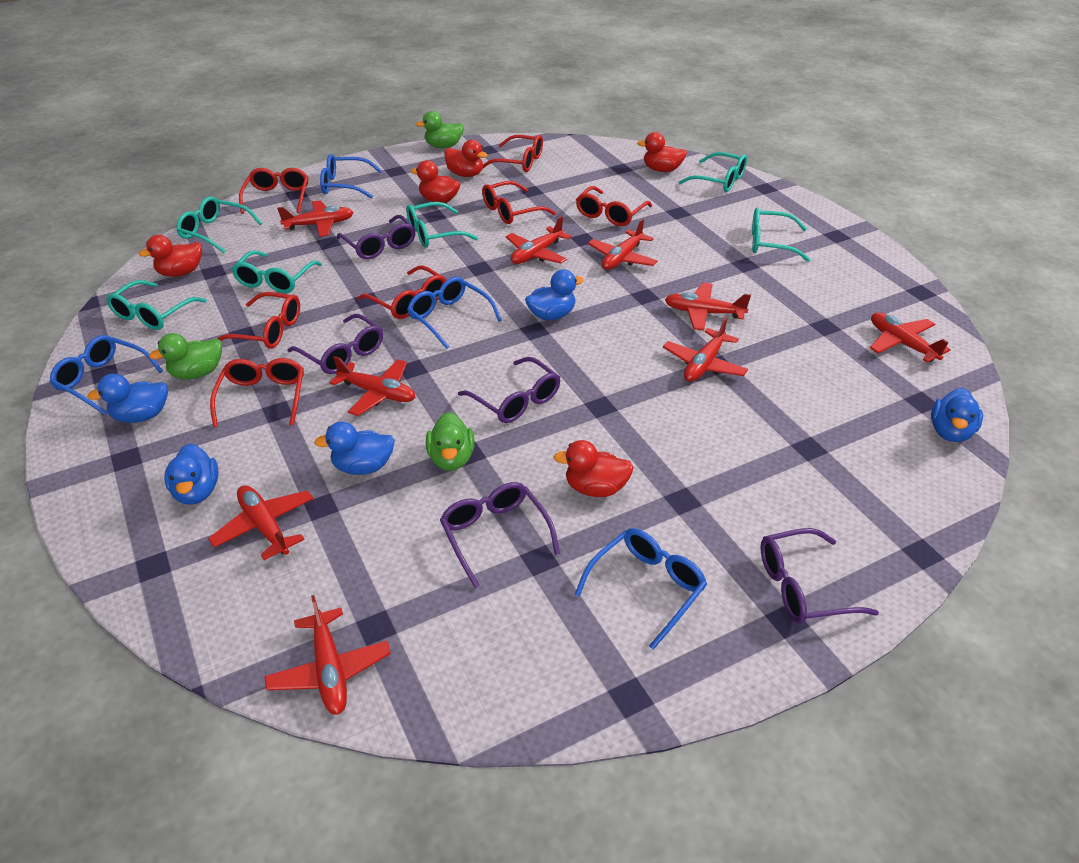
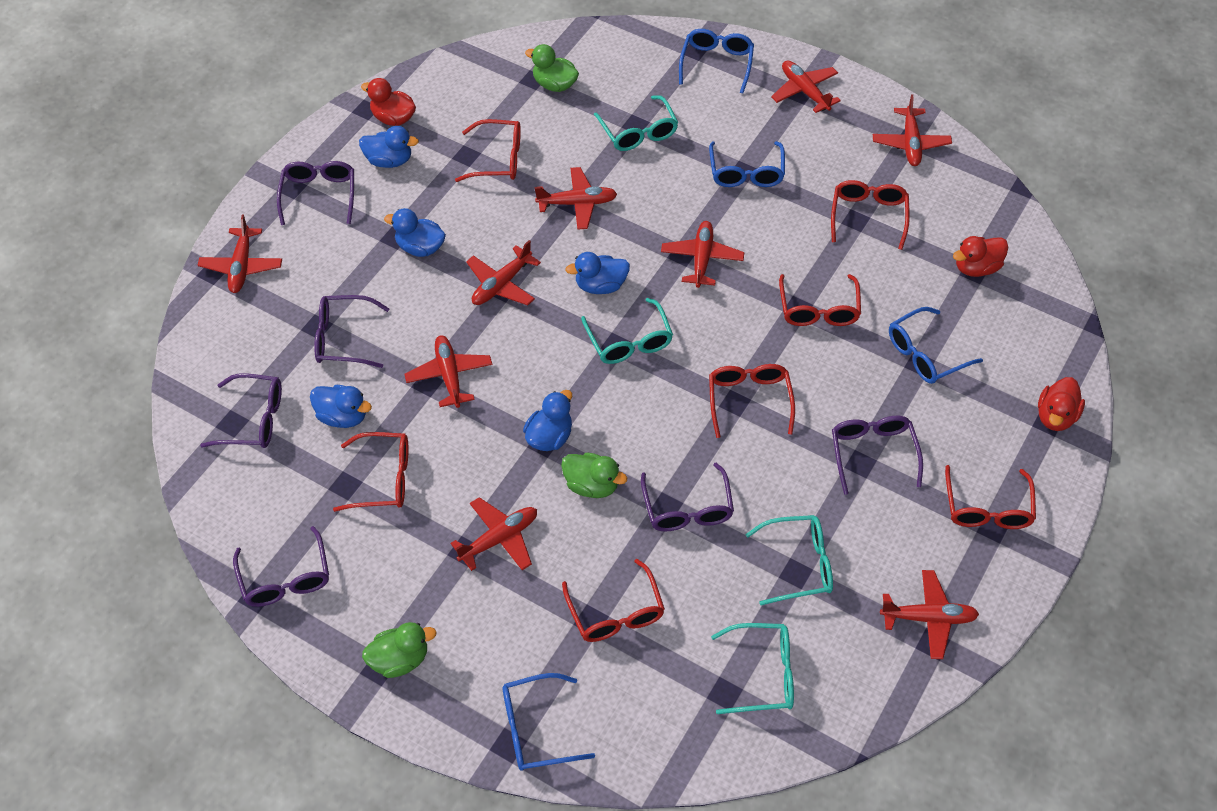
purple glasses: 5 -> 6
red duck: 5 -> 3
turquoise glasses: 6 -> 4

